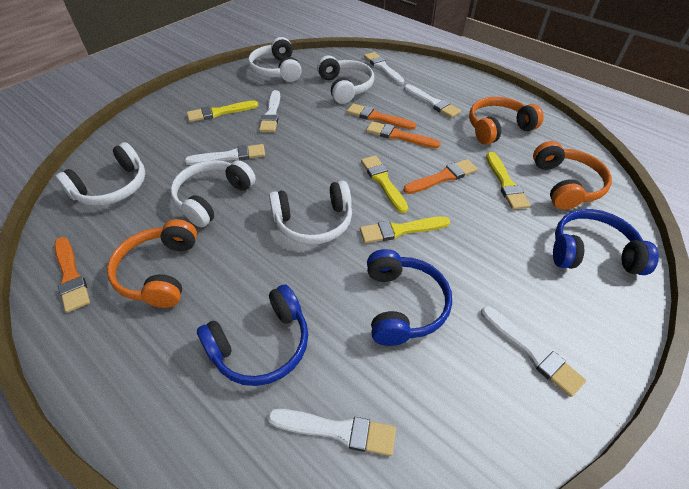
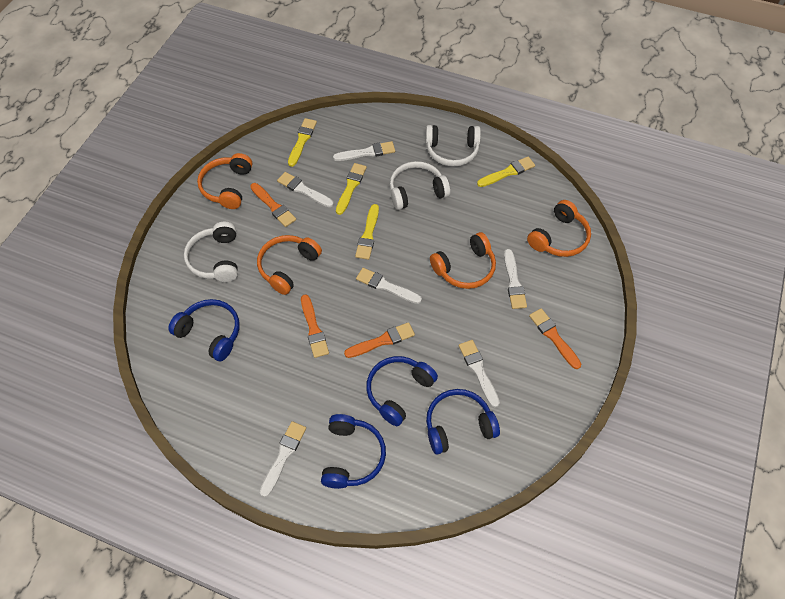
blue headphones: 3 -> 4
orange headphones: 3 -> 4
white headphones: 5 -> 3

